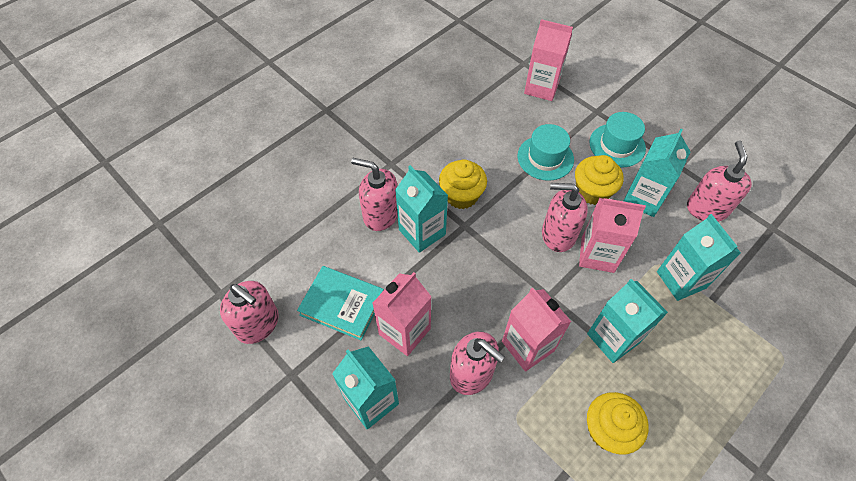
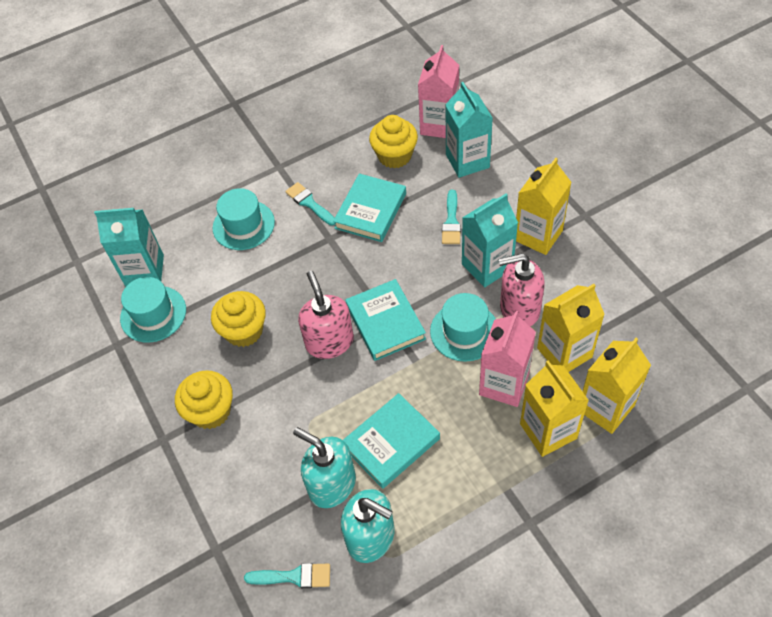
pink carton: 4 -> 2
pink soap dispenser: 5 -> 2
turquoise book: 1 -> 3
turquoise brush: 0 -> 3
turquoise carton: 5 -> 3
turquoise hat: 2 -> 3
turquoise soap dispenser: 0 -> 2
yellow carton: 0 -> 4

